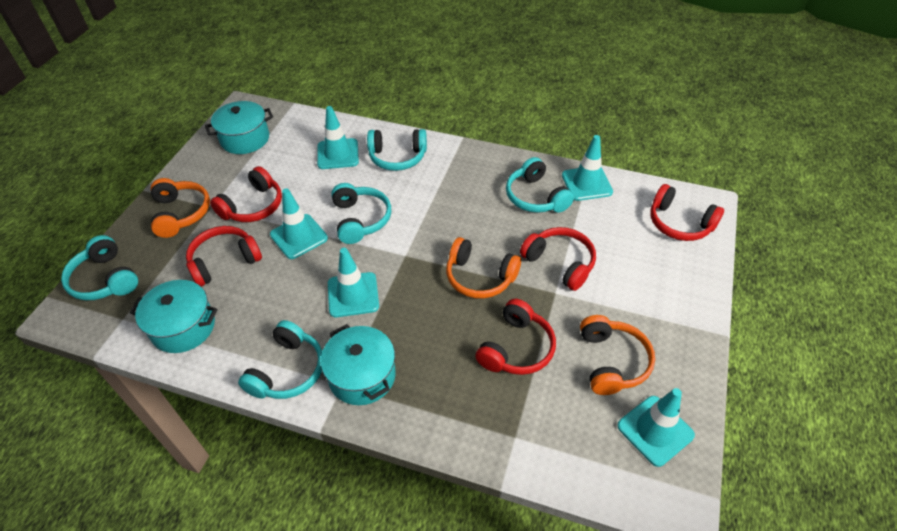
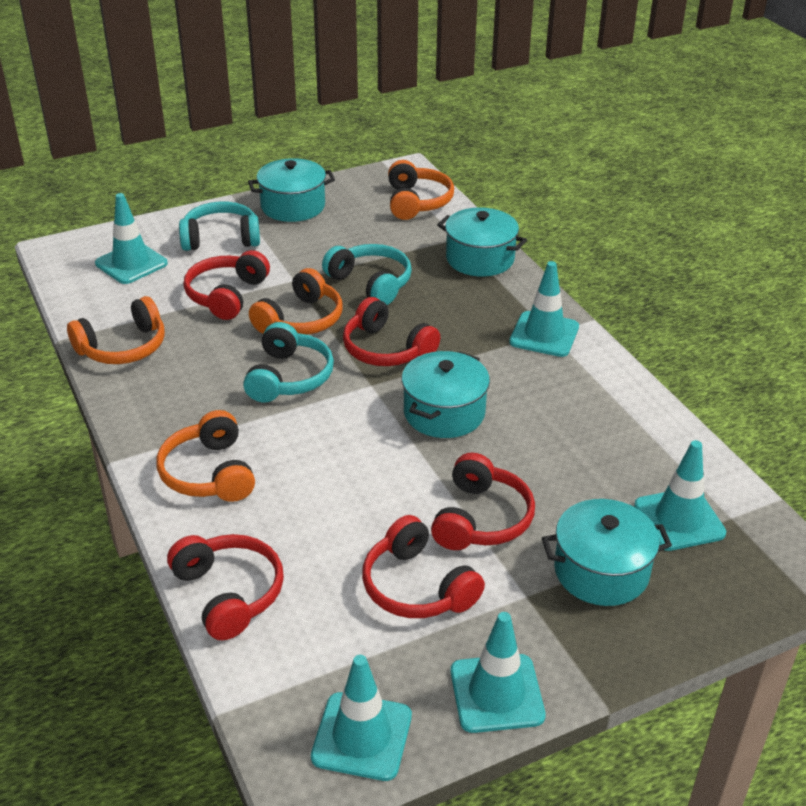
orange headphones: 3 -> 4
turquoise headphones: 5 -> 3
turquoise pot: 3 -> 4

